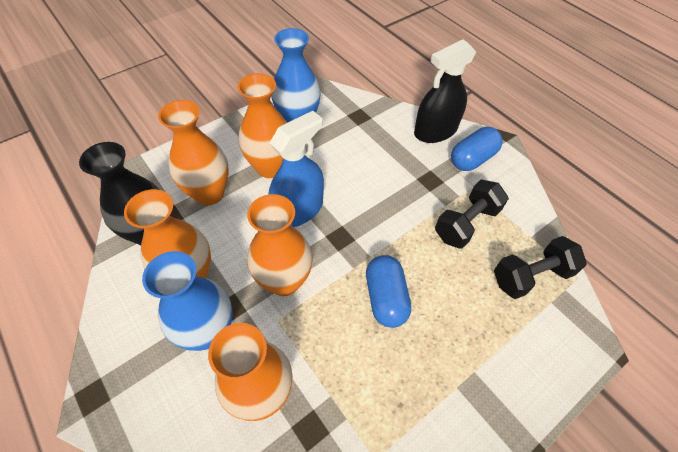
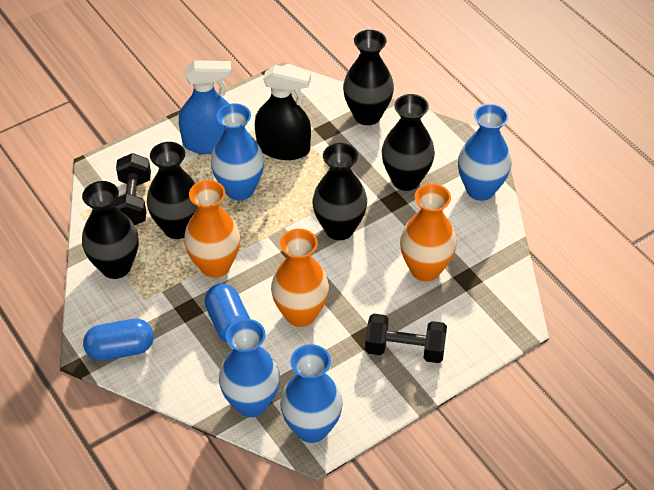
black vase: 1 -> 5
blue vase: 2 -> 4
orange vase: 5 -> 3

